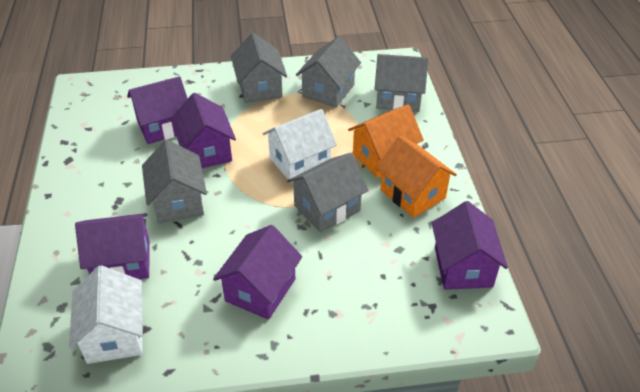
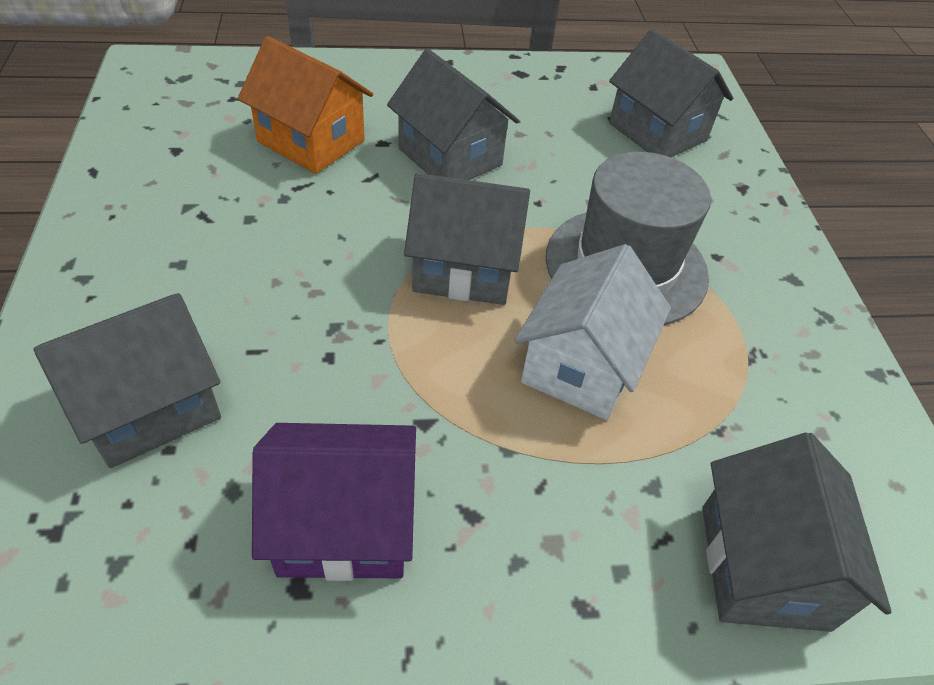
grey hat: 0 -> 1
orange house: 2 -> 1
purple house: 5 -> 1
white house: 2 -> 1

